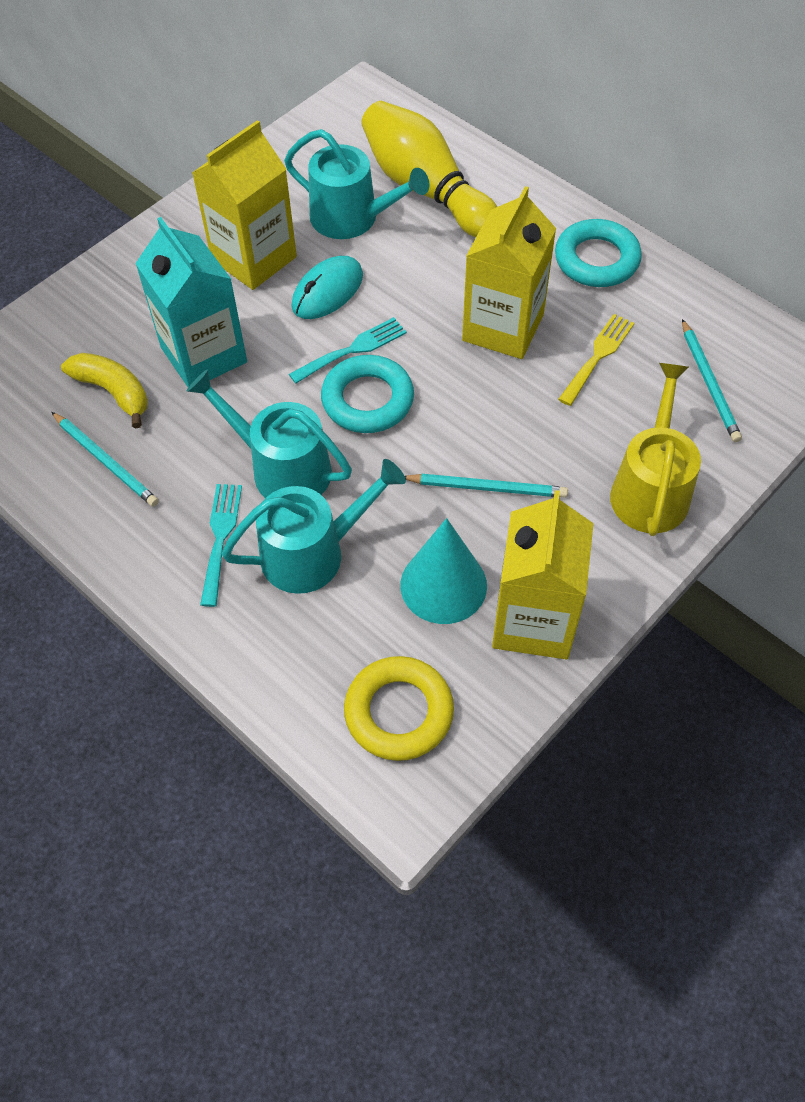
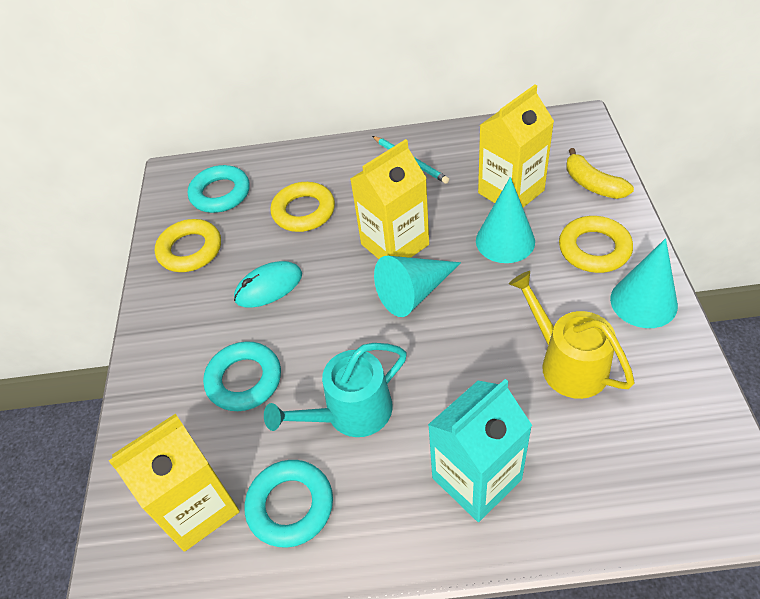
turquoise cone: 1 -> 3
turquoise fork: 2 -> 0
turquoise pencil: 3 -> 1
turquoise ring: 2 -> 3
turquoise watering can: 3 -> 1
yellow bowling pin: 1 -> 0
yellow fork: 1 -> 0
yellow ring: 1 -> 3

